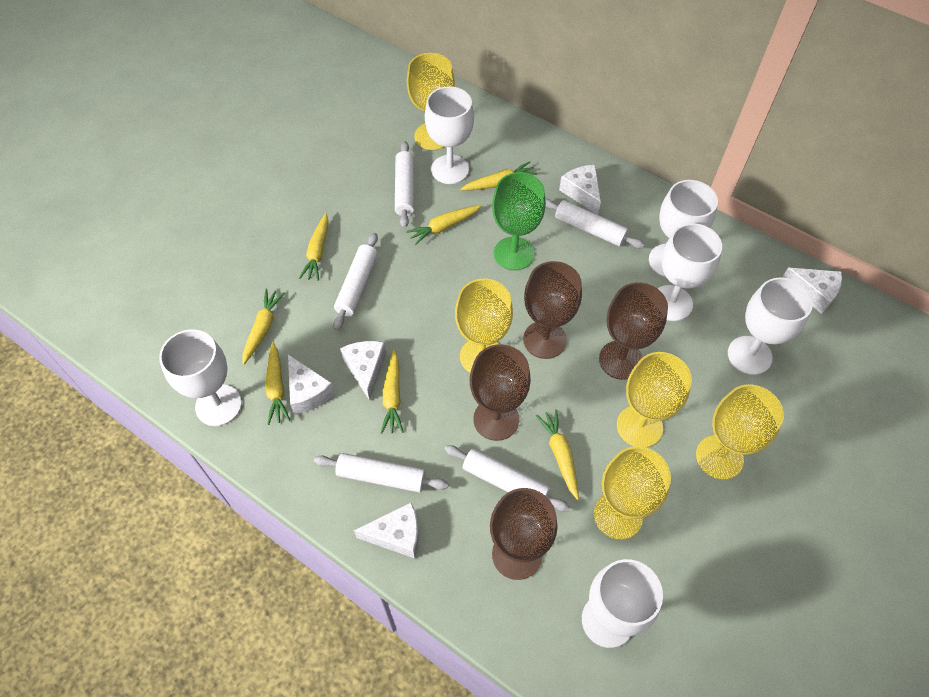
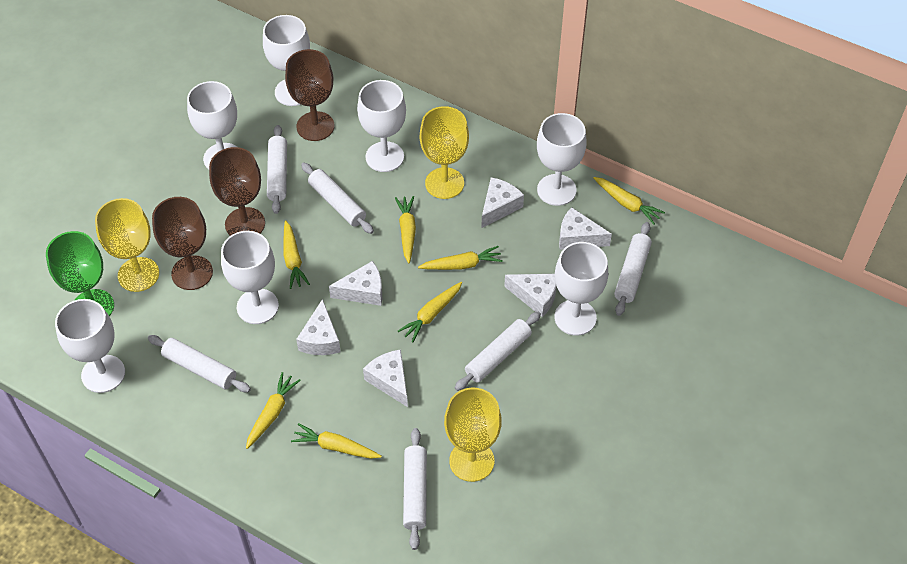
brown goblet: 4 -> 3
white cheese: 5 -> 6
white goblet: 6 -> 7
white rolling pin: 5 -> 6
yellow goblet: 5 -> 3

